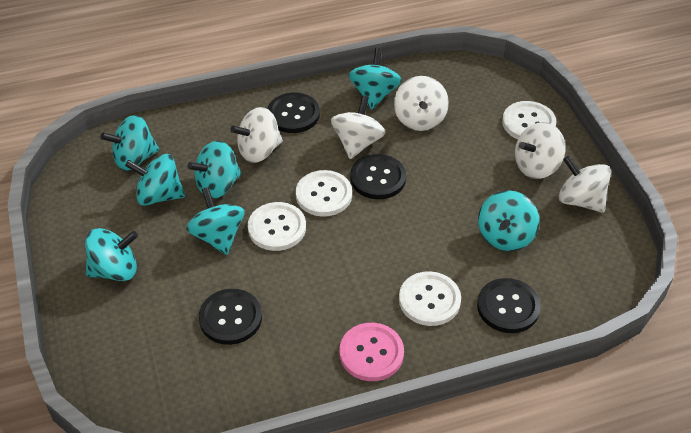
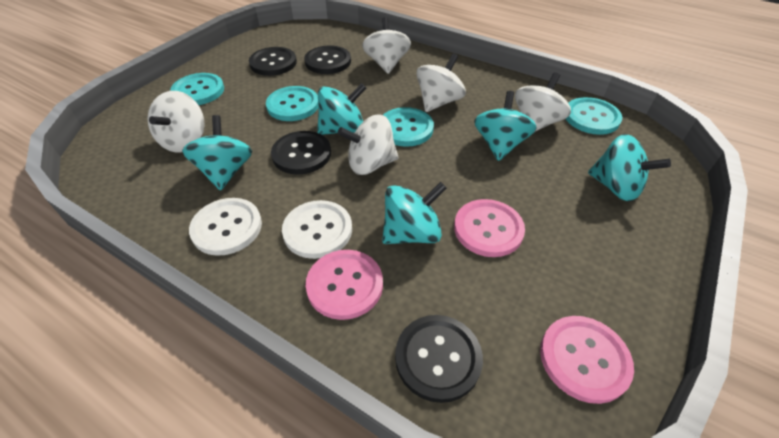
pink button: 1 -> 3
turquoise button: 0 -> 4
turquoise spinning top: 7 -> 5
white button: 4 -> 2

